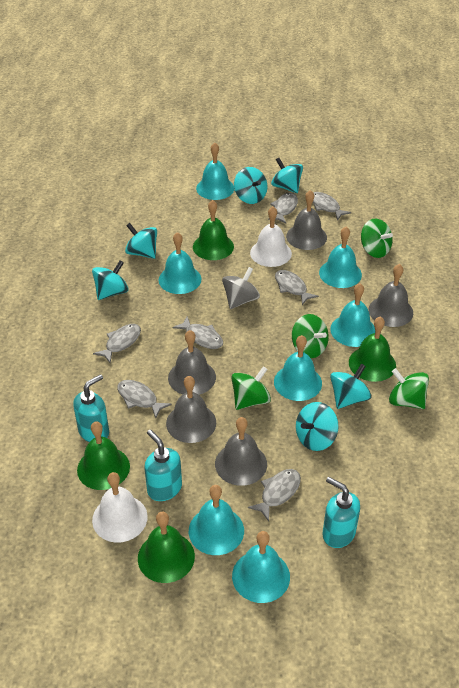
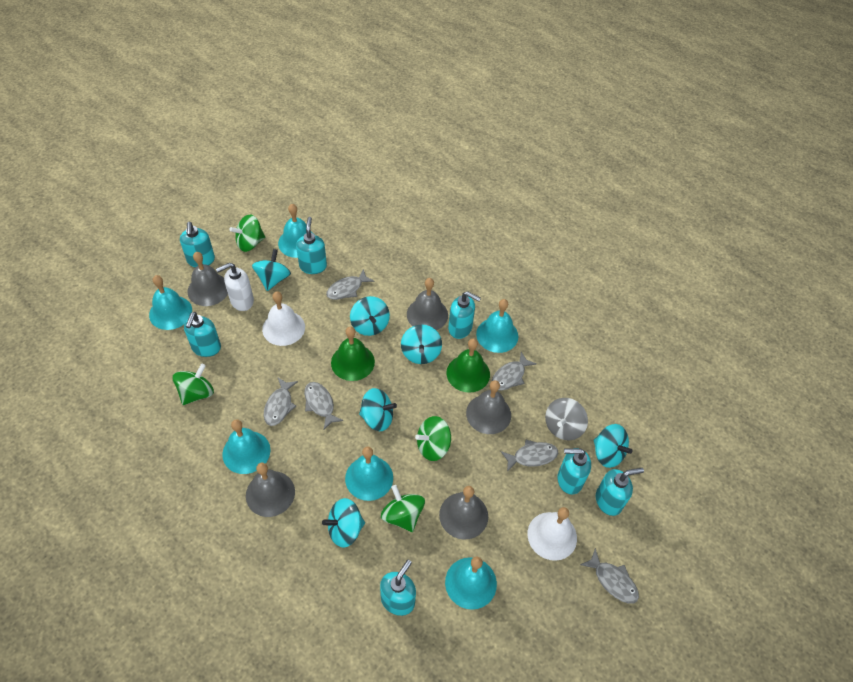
green bell: 4 -> 2
grey fish: 7 -> 6
turquoise bell: 7 -> 6
turquoise soap dispenser: 3 -> 7
white soap dispenser: 0 -> 1

